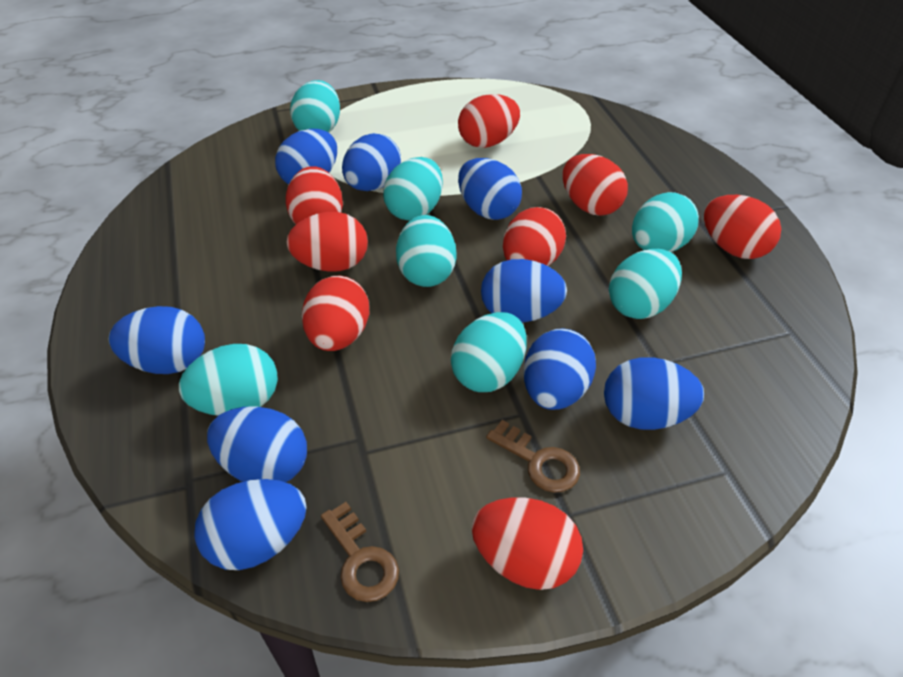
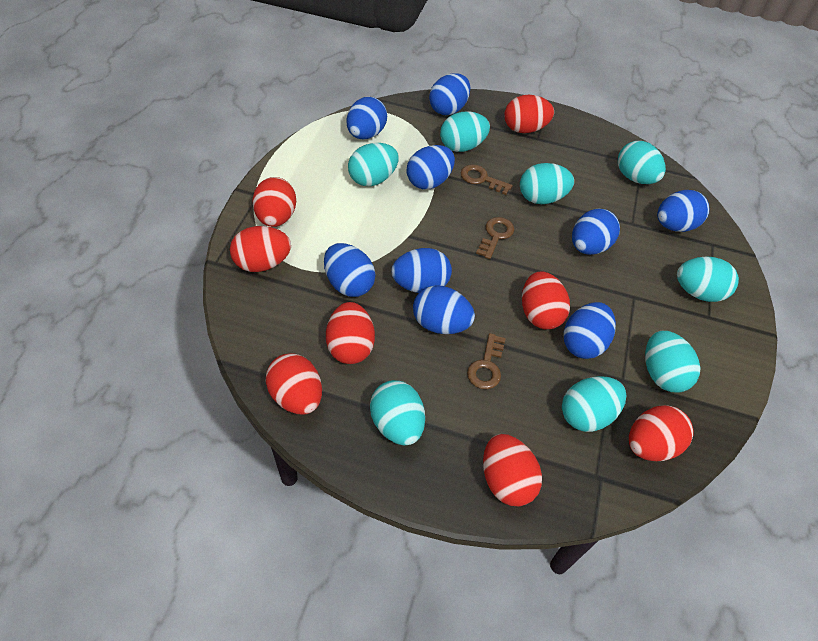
brown key: 2 -> 3
turquoise egg: 7 -> 8

